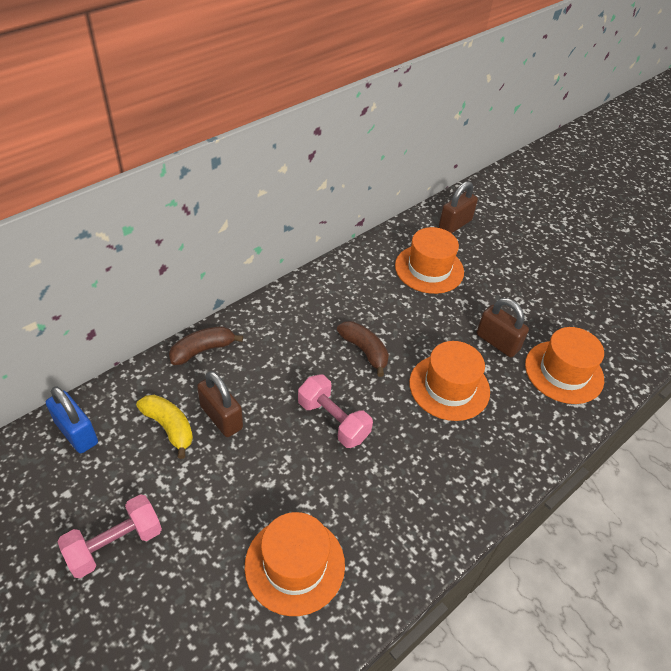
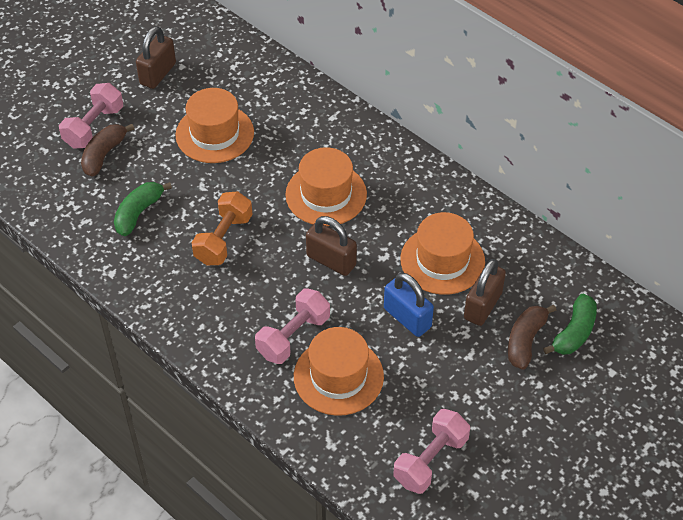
green banana: 0 -> 2
orange dumbbell: 0 -> 1
pink dumbbell: 2 -> 3
yellow banana: 1 -> 0

